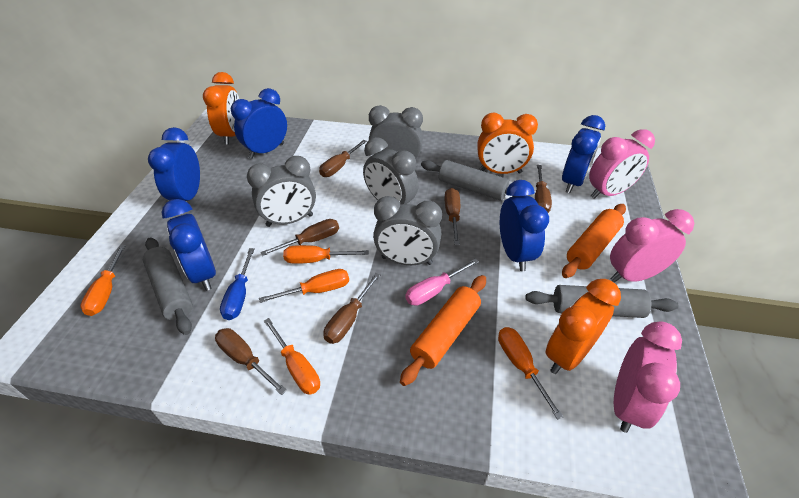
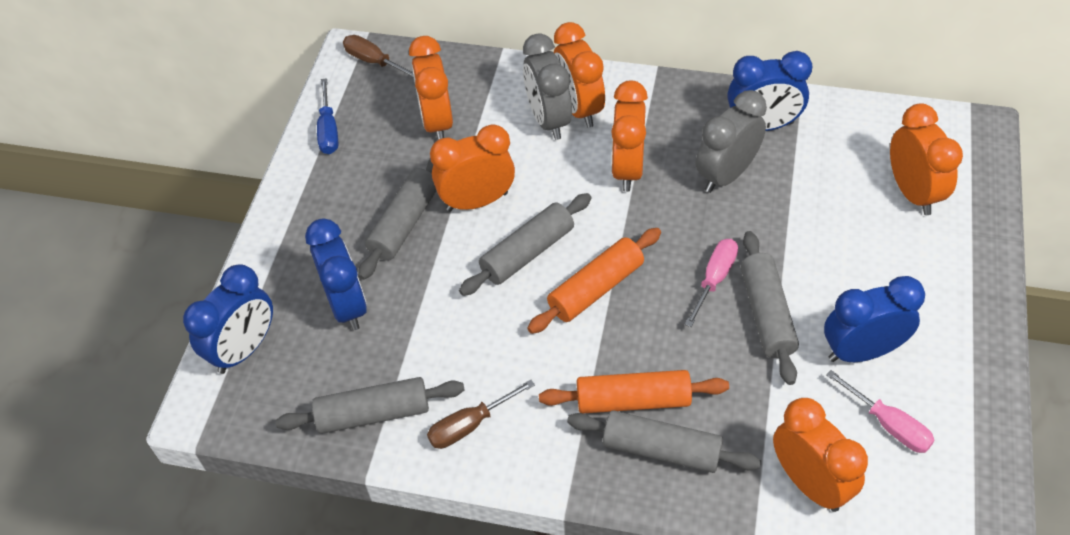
blue clock: 5 -> 4
brown screwdriver: 6 -> 2
grey clock: 4 -> 2
grey rolling pin: 3 -> 5
orange clock: 3 -> 6
orange screwdriver: 5 -> 0
pink clock: 3 -> 0
pink screwdriver: 1 -> 2

